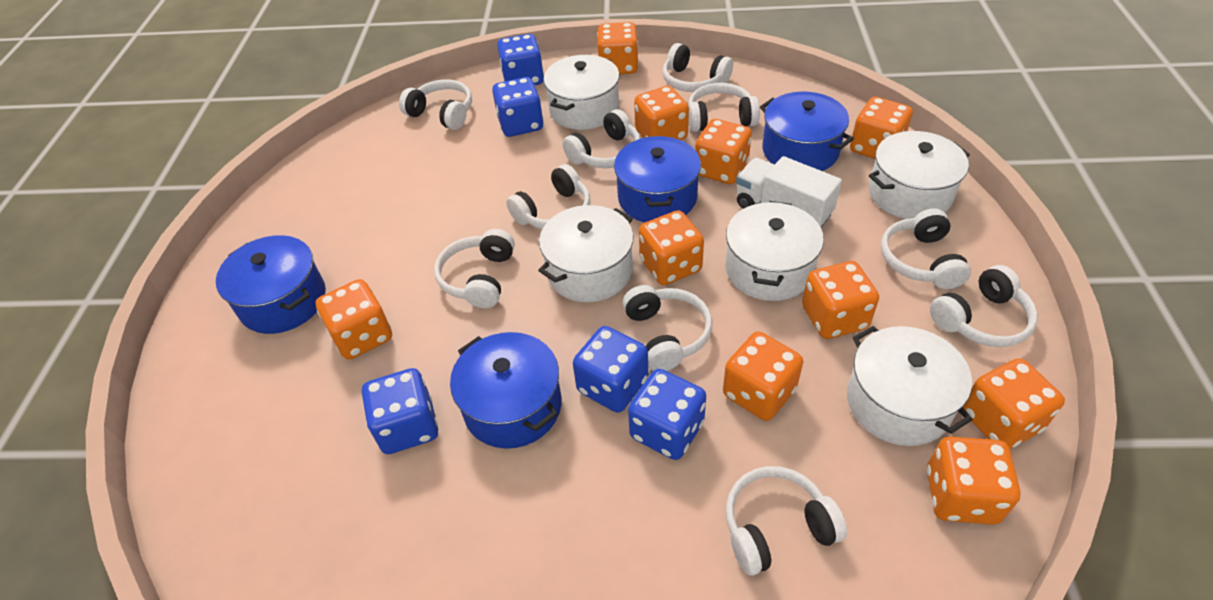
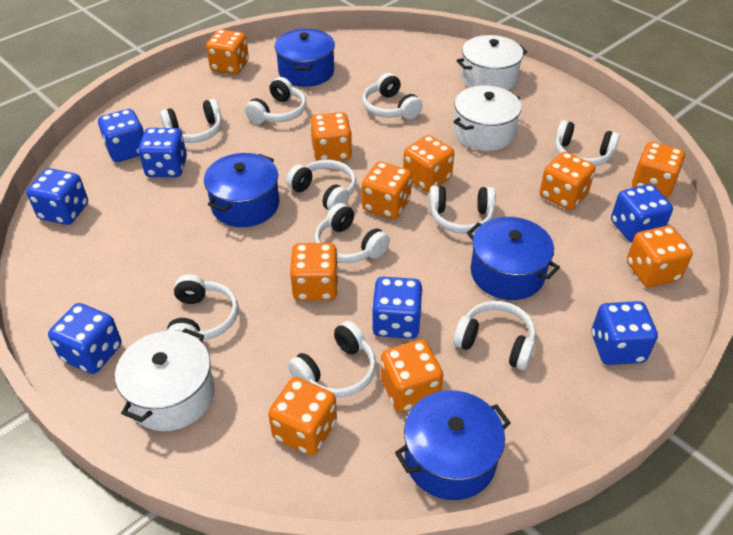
blue dice: 5 -> 7
white pot: 5 -> 3
white truck: 1 -> 0

